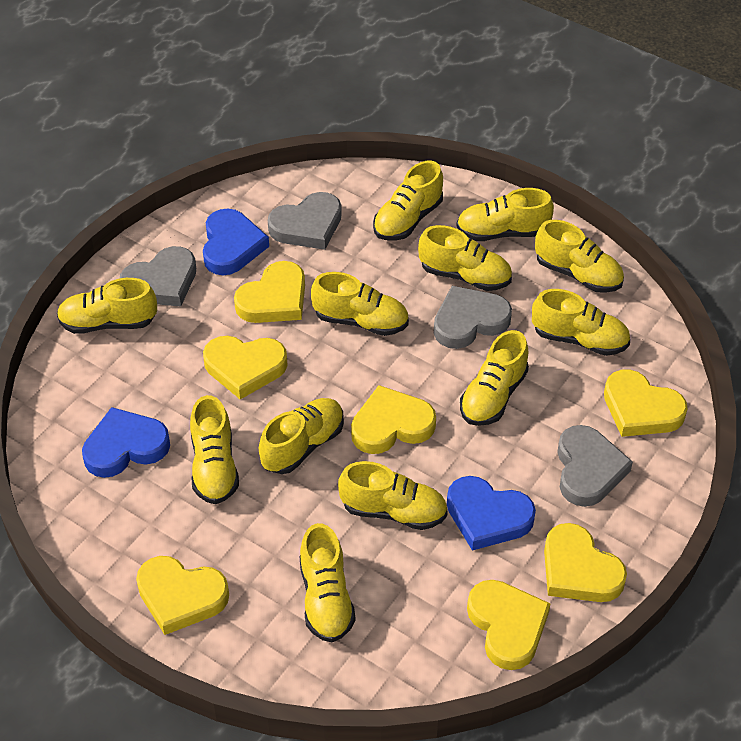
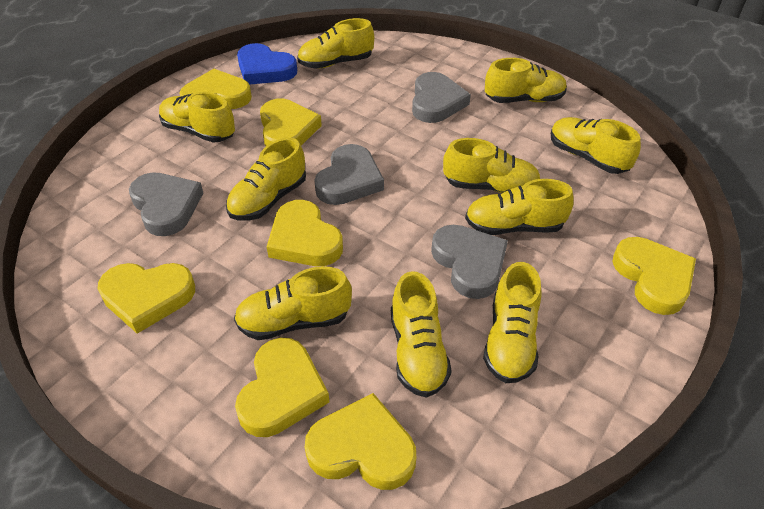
blue heart: 3 -> 1
yellow shoe: 12 -> 10

